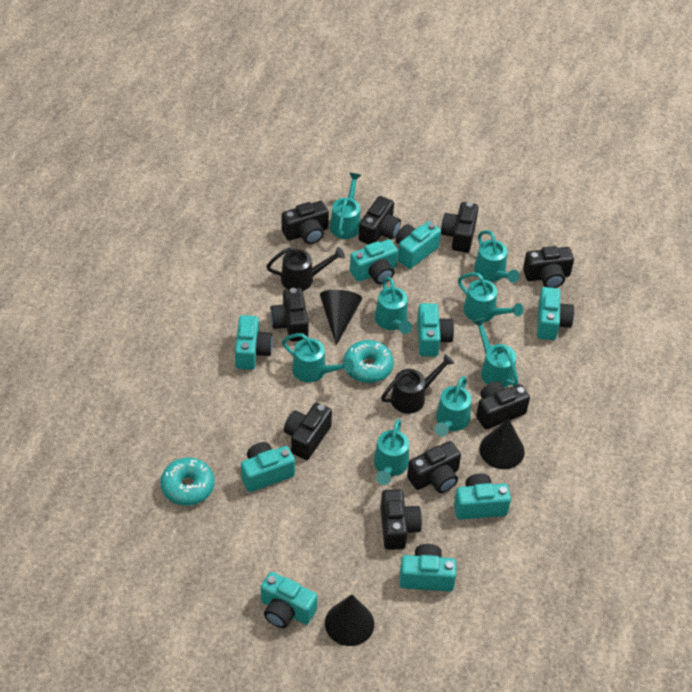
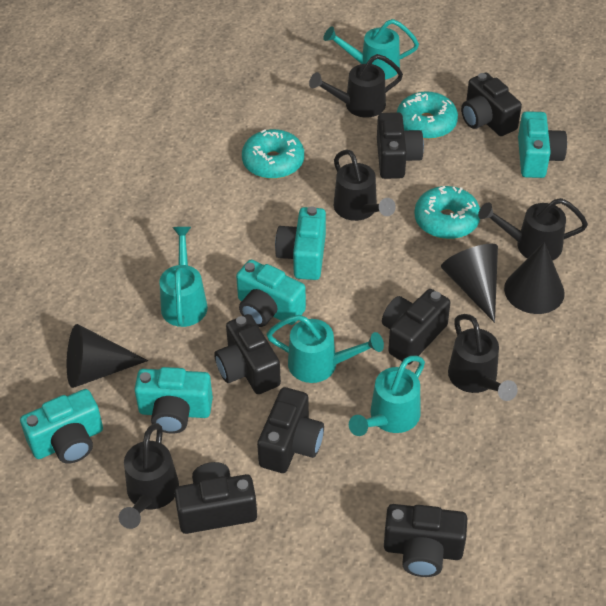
black camera: 9 -> 7
black watering can: 2 -> 5
turquoise camera: 9 -> 5
turquoise donut: 2 -> 3
turquoise watering can: 8 -> 4

